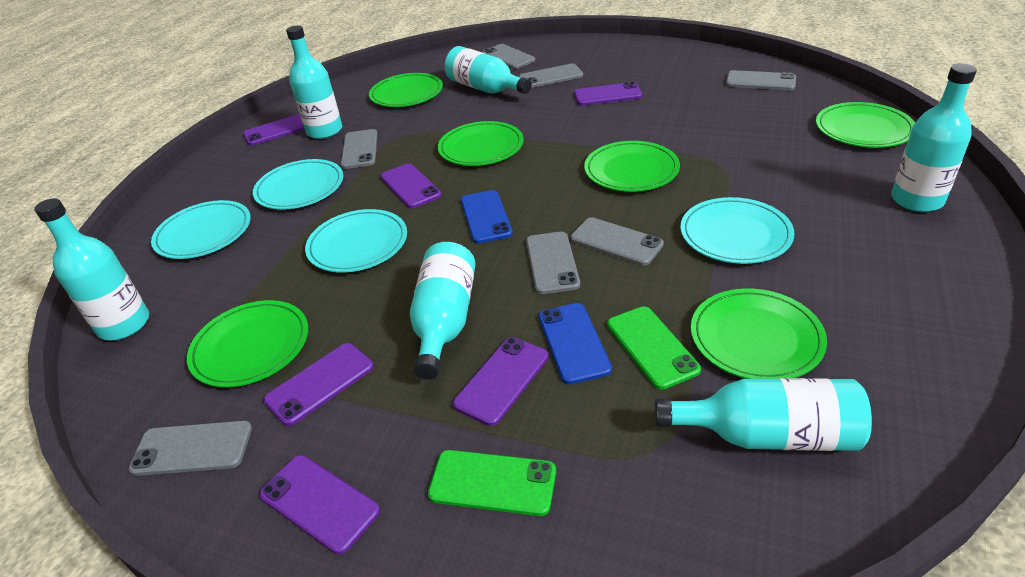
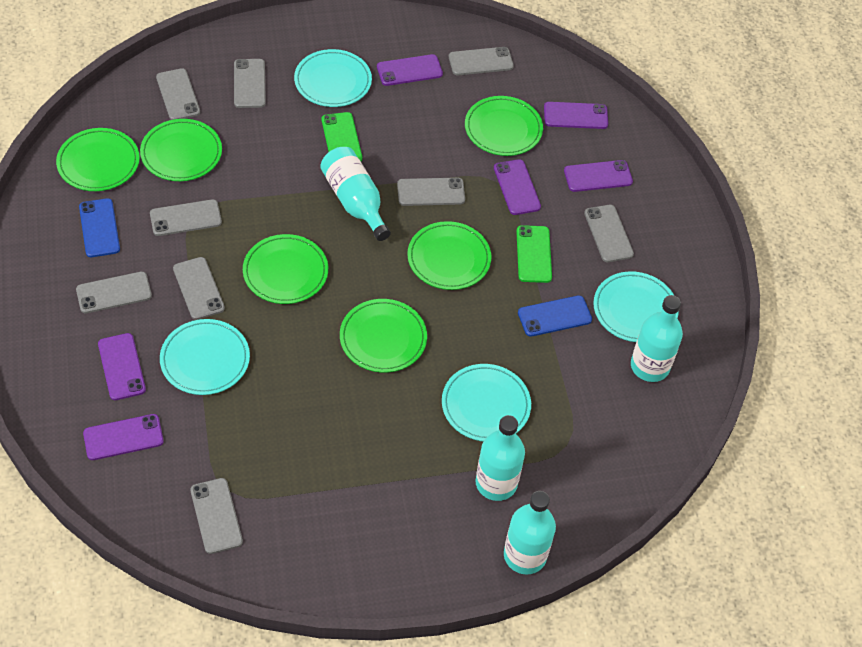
grey phone: 7 -> 9
turquoise bottle: 6 -> 4

